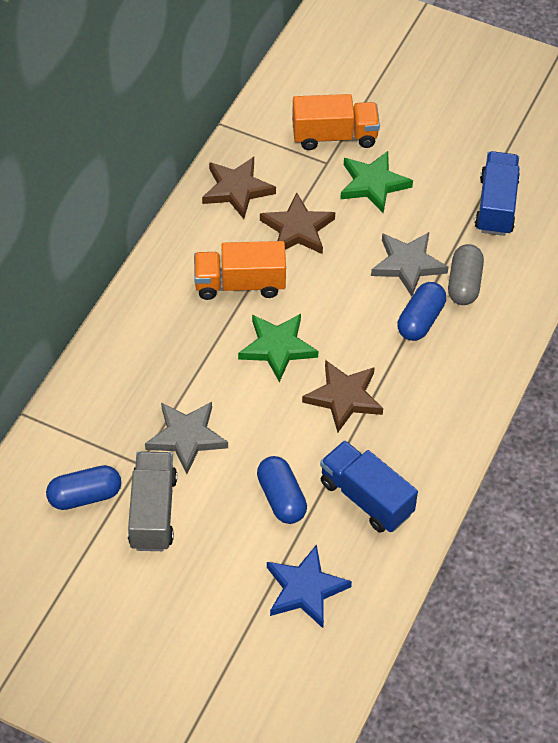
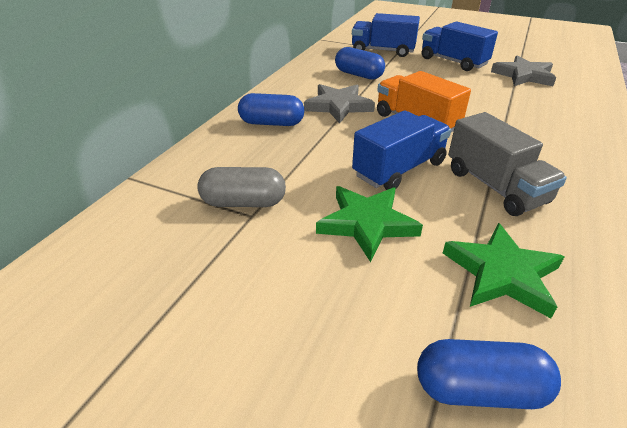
blue star: 1 -> 0
blue truck: 2 -> 3
brown star: 3 -> 0
orange truck: 2 -> 1

